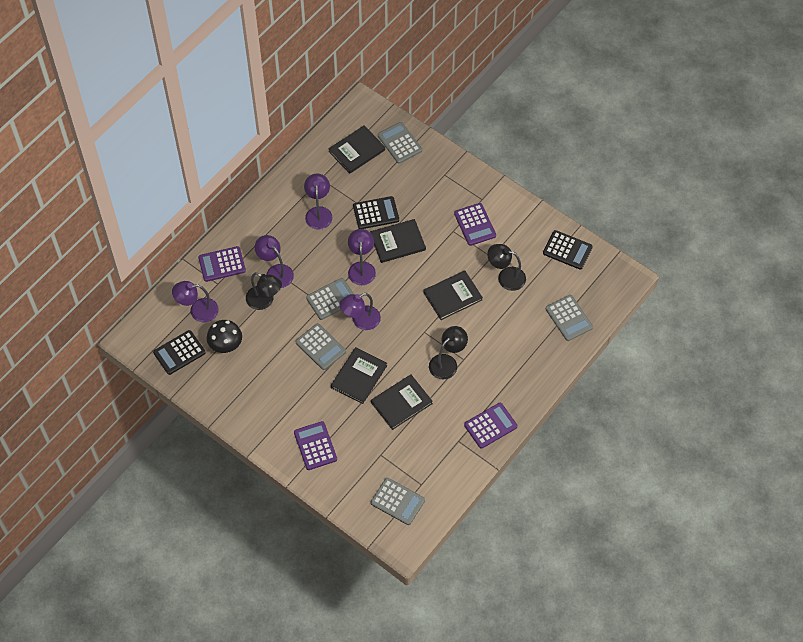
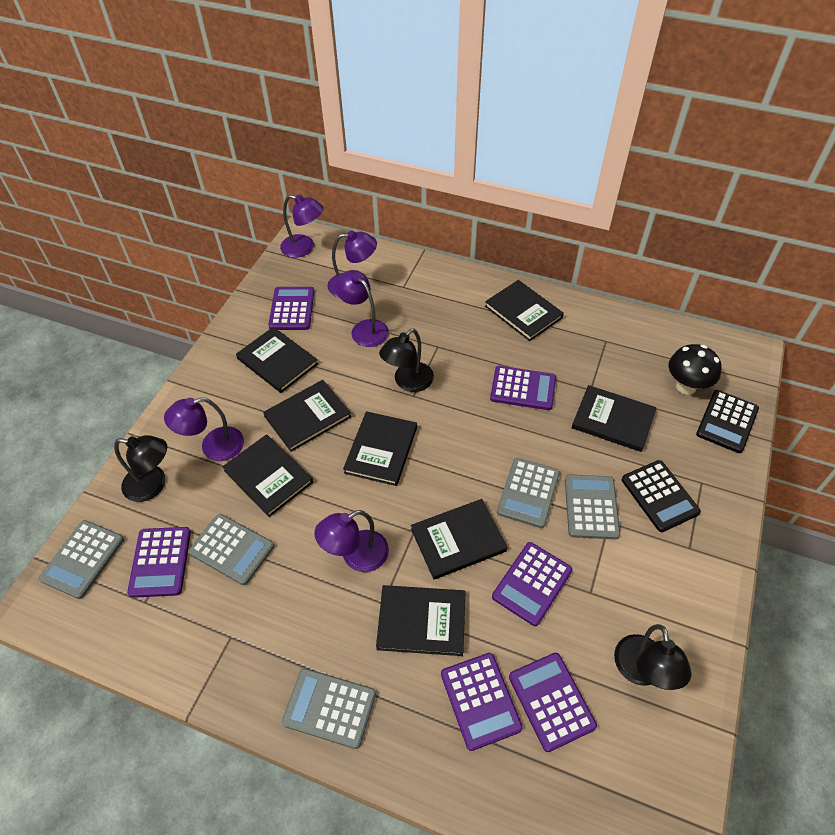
black book: 5 -> 8
black calculator: 3 -> 2
purple calculator: 4 -> 6

